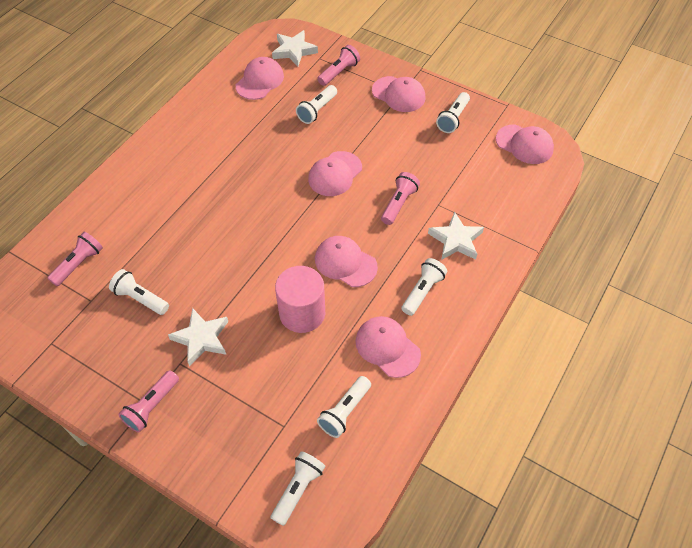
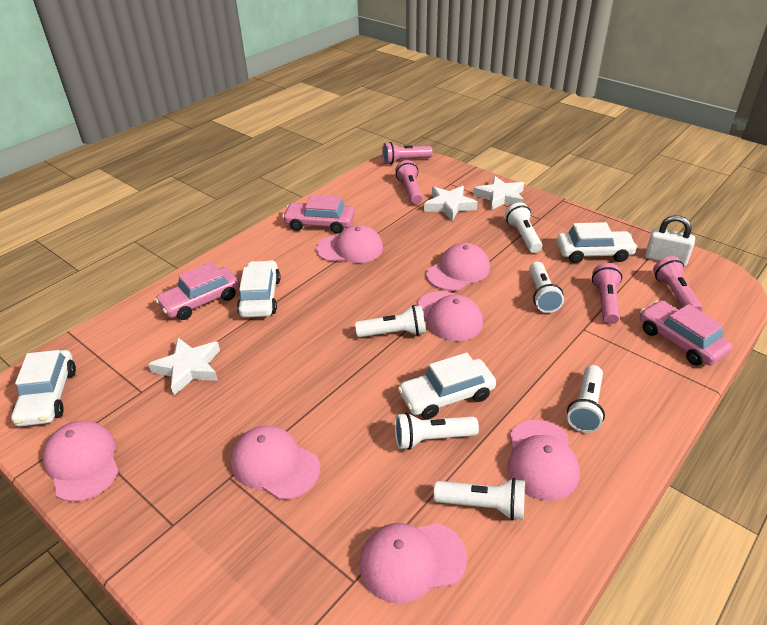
pink cap: 6 -> 7
pink car: 0 -> 3
pink cylinder: 1 -> 0
white car: 0 -> 4
white padlock: 0 -> 1

